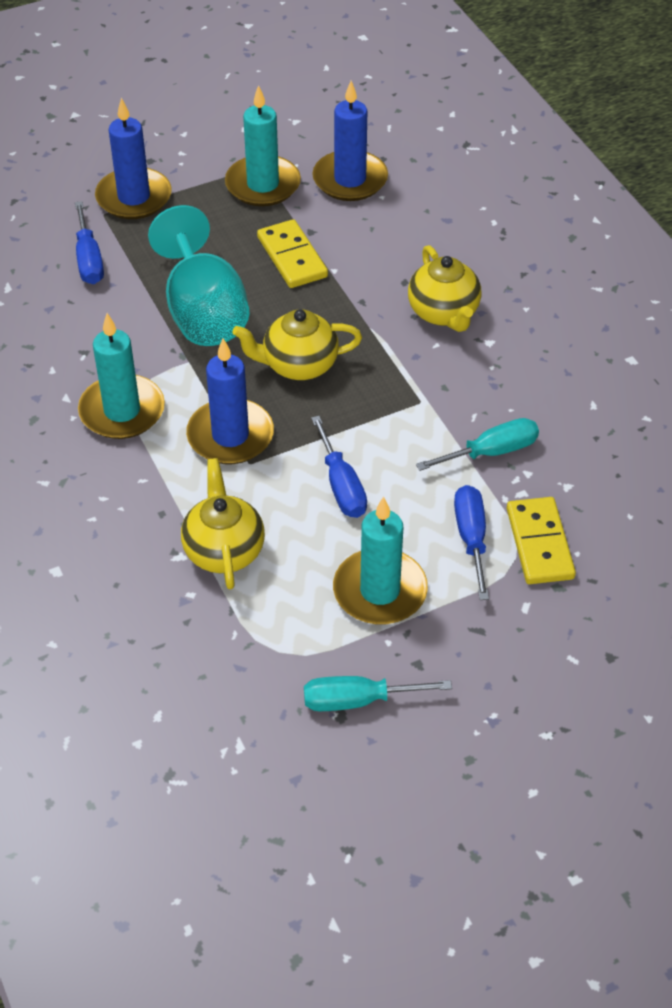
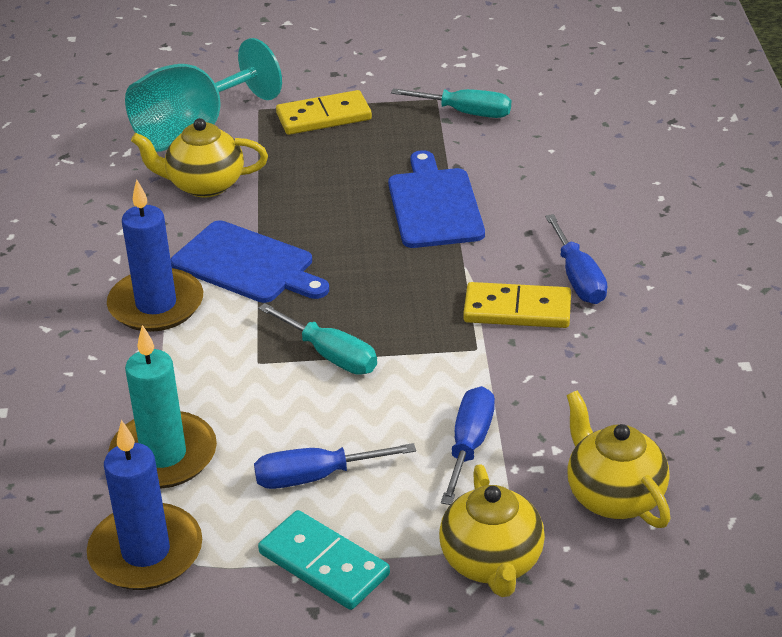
blue candle: 3 -> 2
blue cutting board: 0 -> 2
turquoise candle: 3 -> 1
turquoise domino: 0 -> 1

